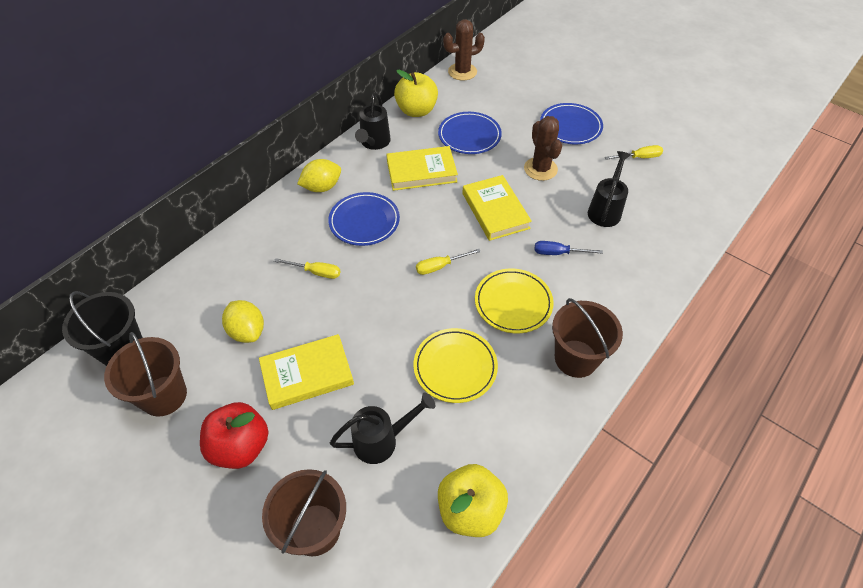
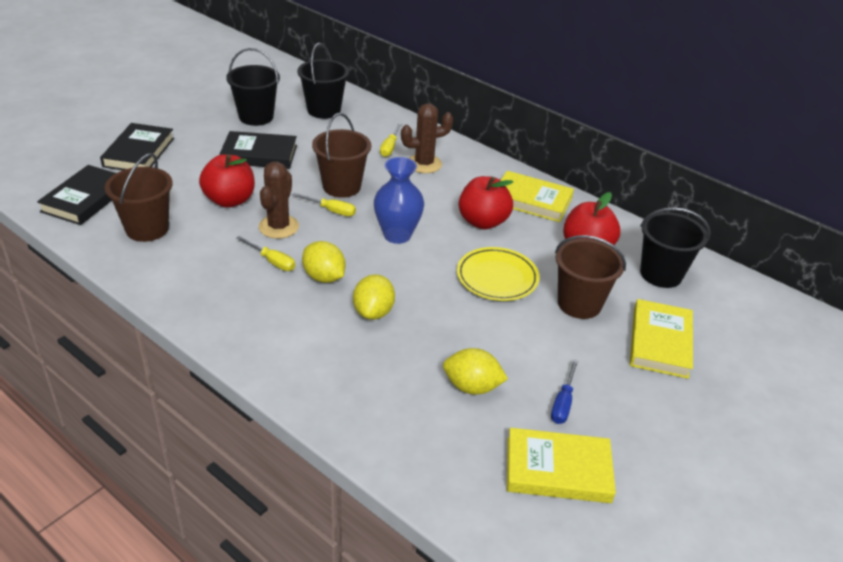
black book: 0 -> 3
black bucket: 1 -> 3
black watering can: 3 -> 0
blue plate: 3 -> 0
blue vase: 0 -> 1
red apple: 1 -> 3
yellow apple: 2 -> 0
yellow lemon: 2 -> 3
yellow plate: 2 -> 1

